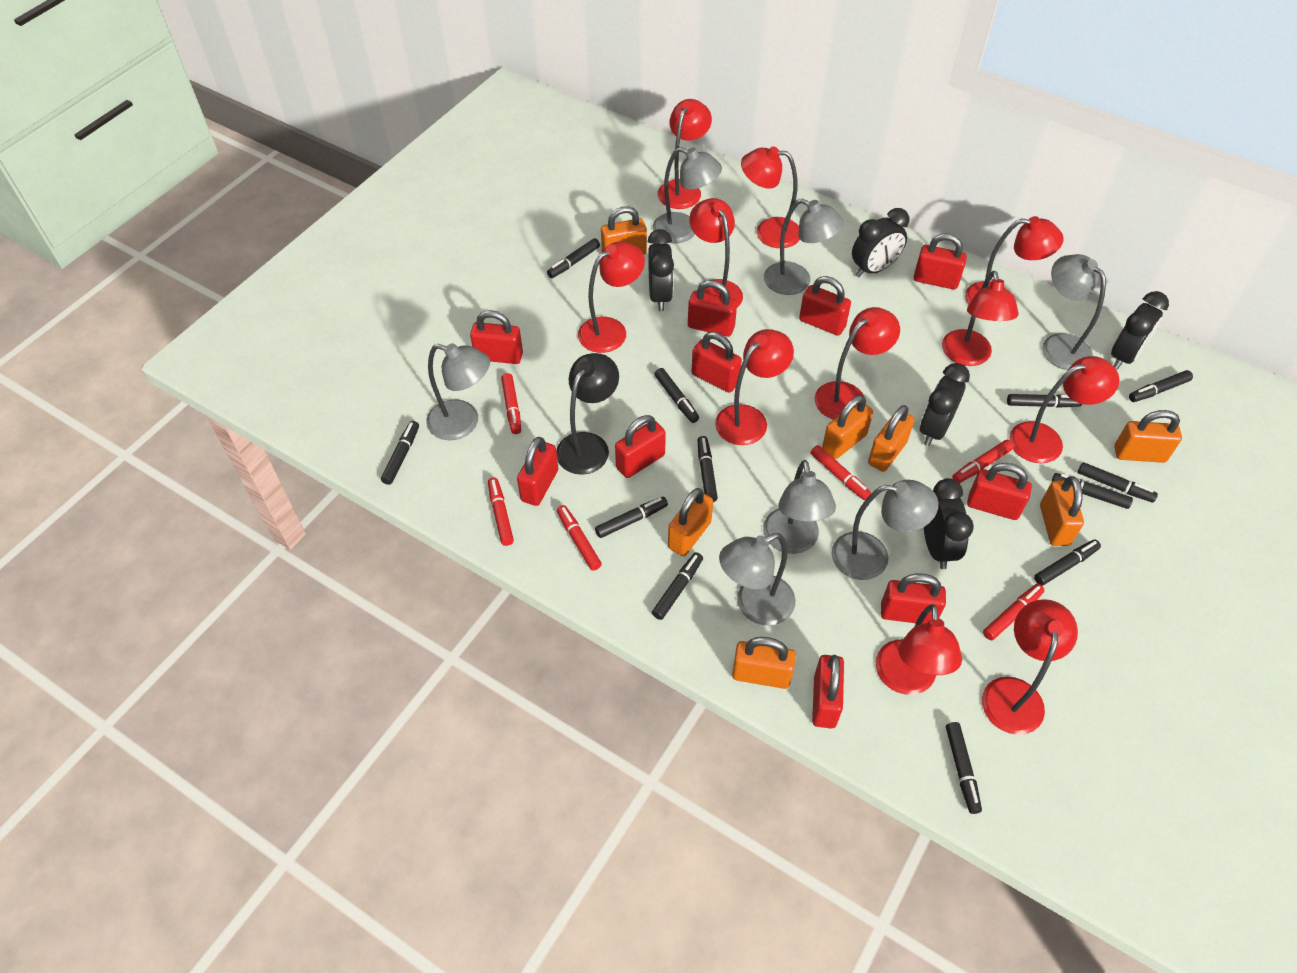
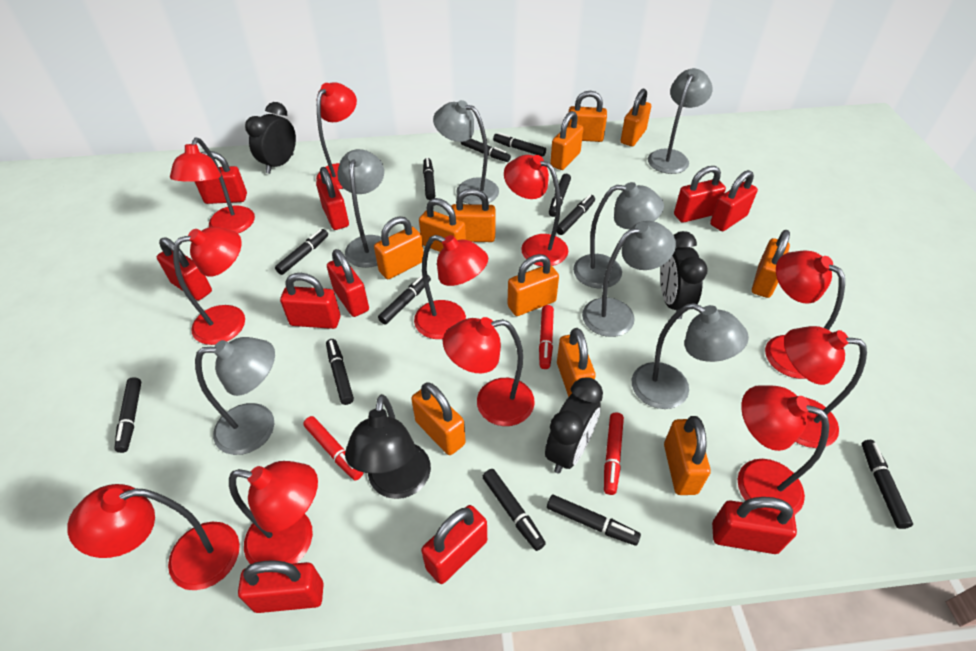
black clock: 5 -> 3
orange padlock: 7 -> 11
red marker: 6 -> 3

